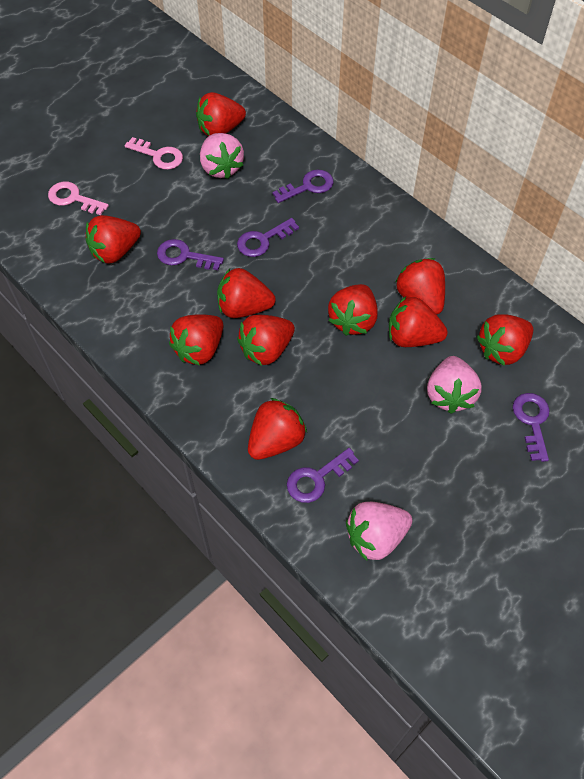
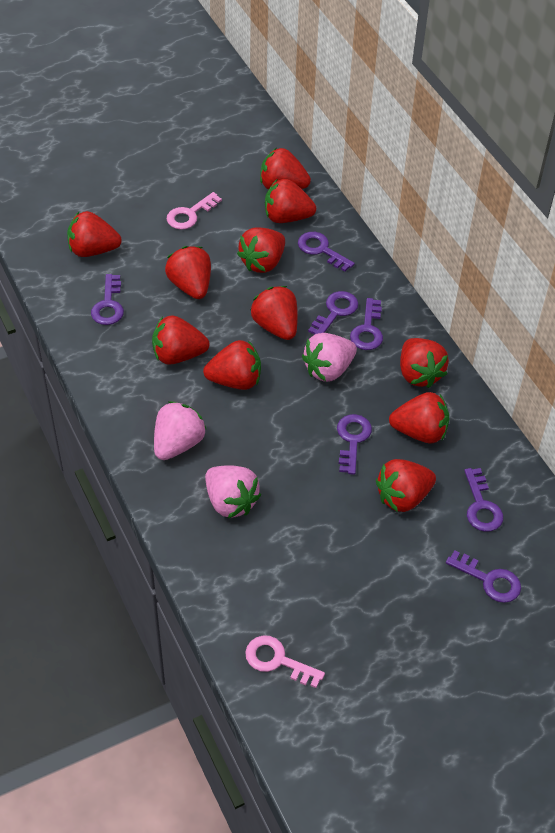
purple key: 5 -> 7
red strawberry: 10 -> 11

